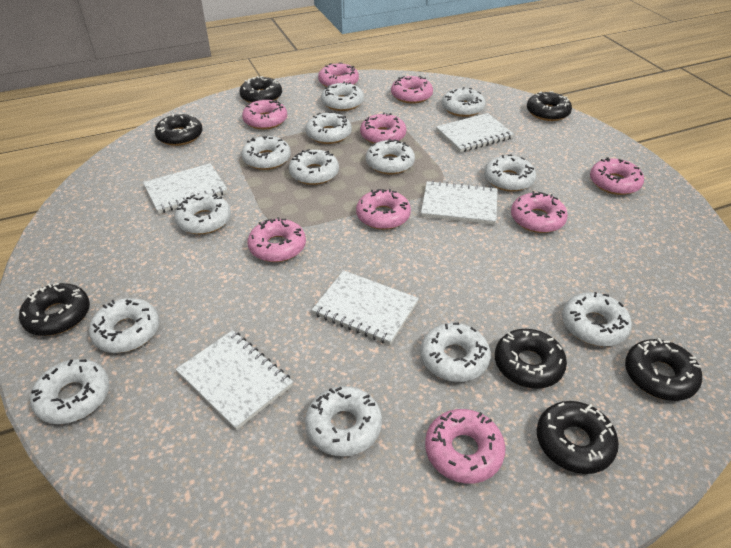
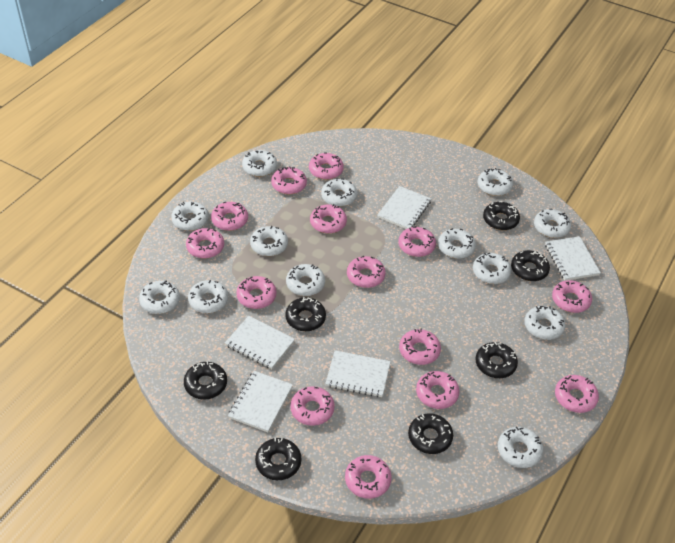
pink donut: 9 -> 14

